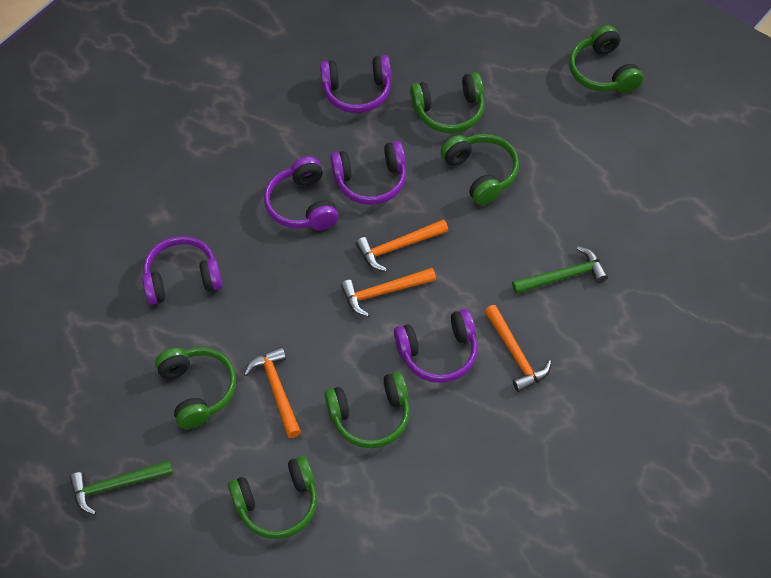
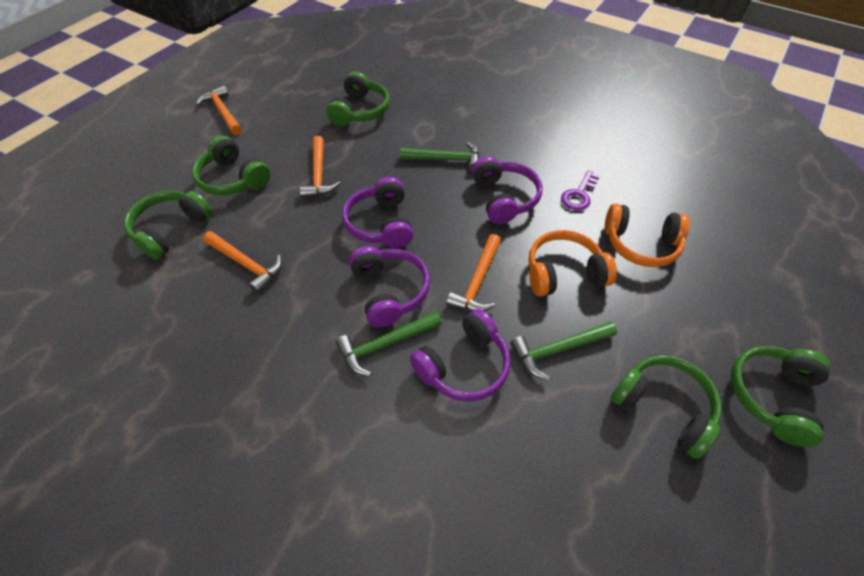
green hammer: 2 -> 3
green headphones: 6 -> 5
orange headphones: 0 -> 2
purple headphones: 5 -> 4
purple key: 0 -> 1

